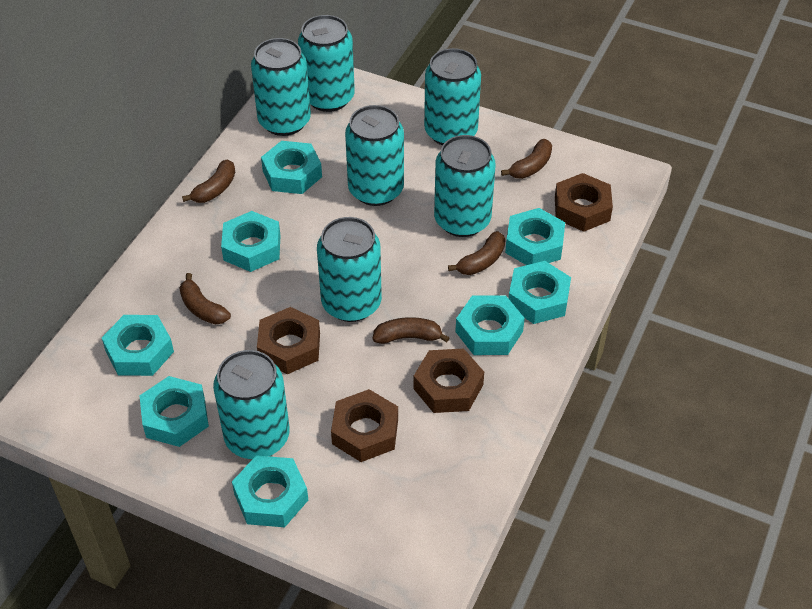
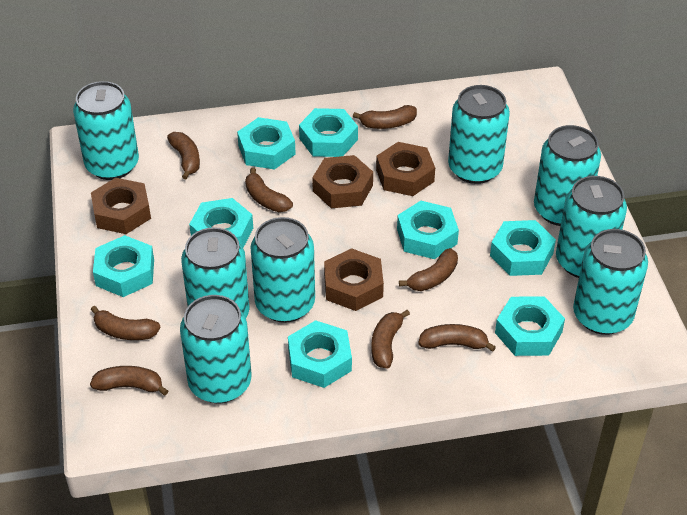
brown banana: 5 -> 8
turquoise can: 7 -> 8

